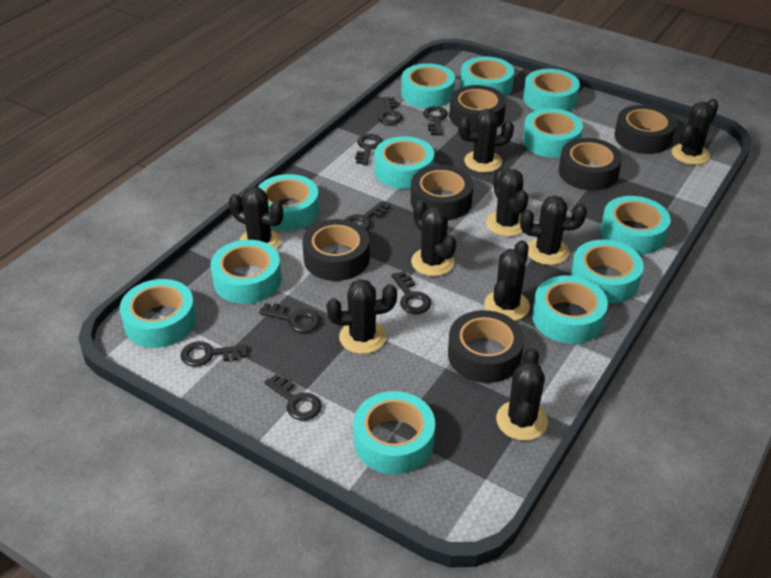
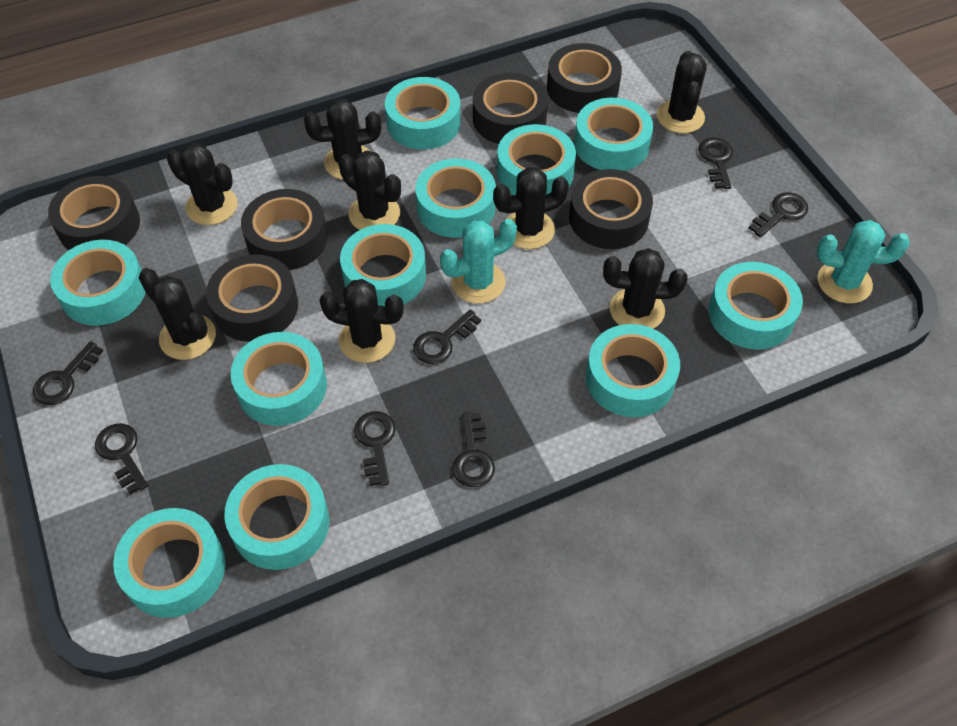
black cactus: 9 -> 8
black key: 8 -> 7
turquoise cactus: 0 -> 2
turquoise tape: 12 -> 11

